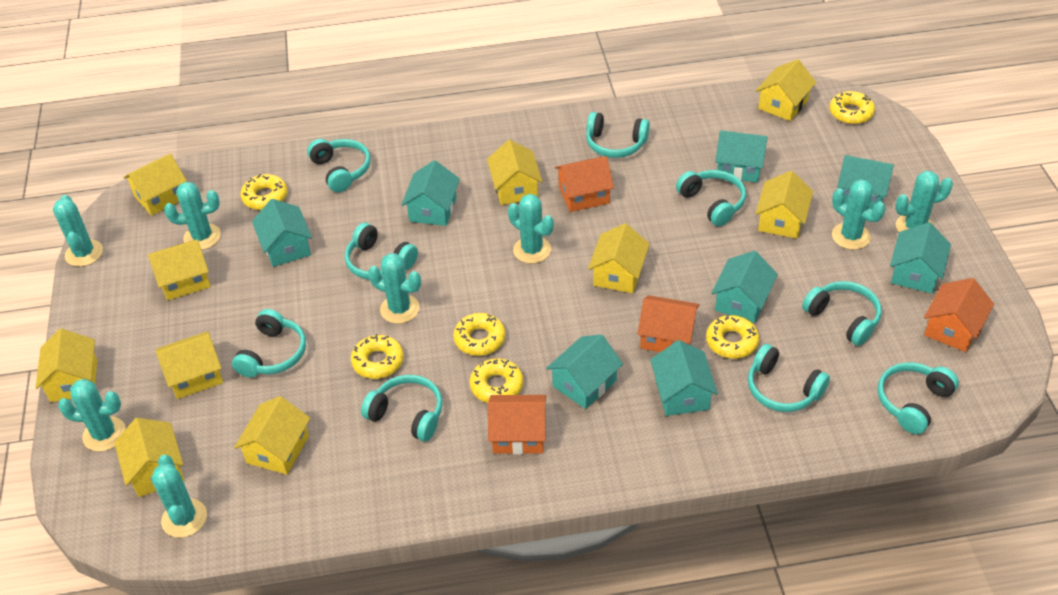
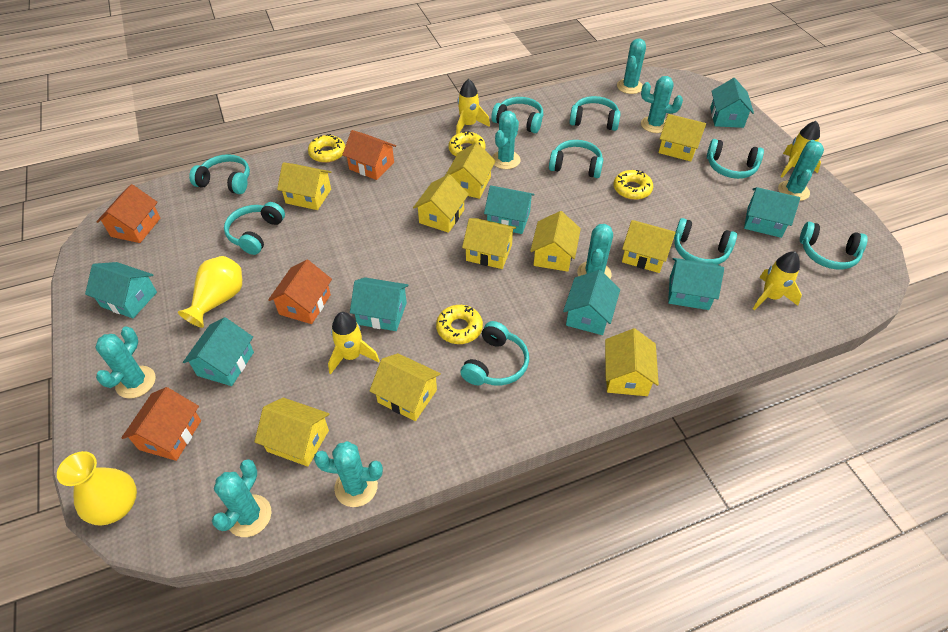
yellow donut: 6 -> 4
yellow rocket: 0 -> 4
yellow vase: 0 -> 2

